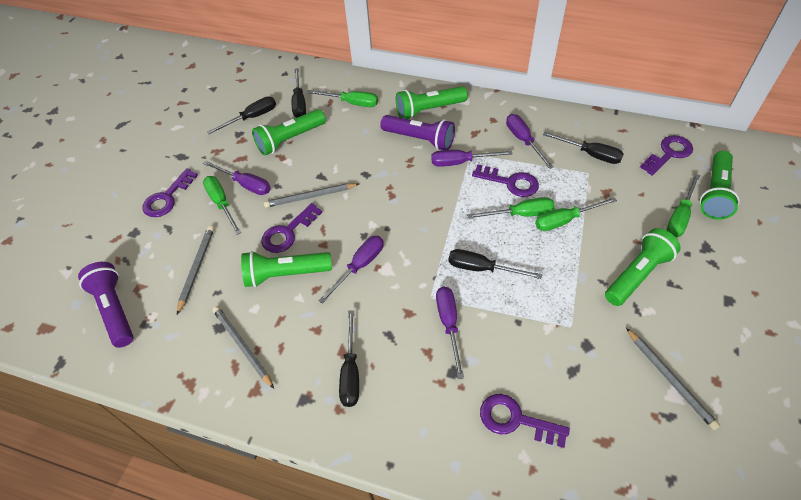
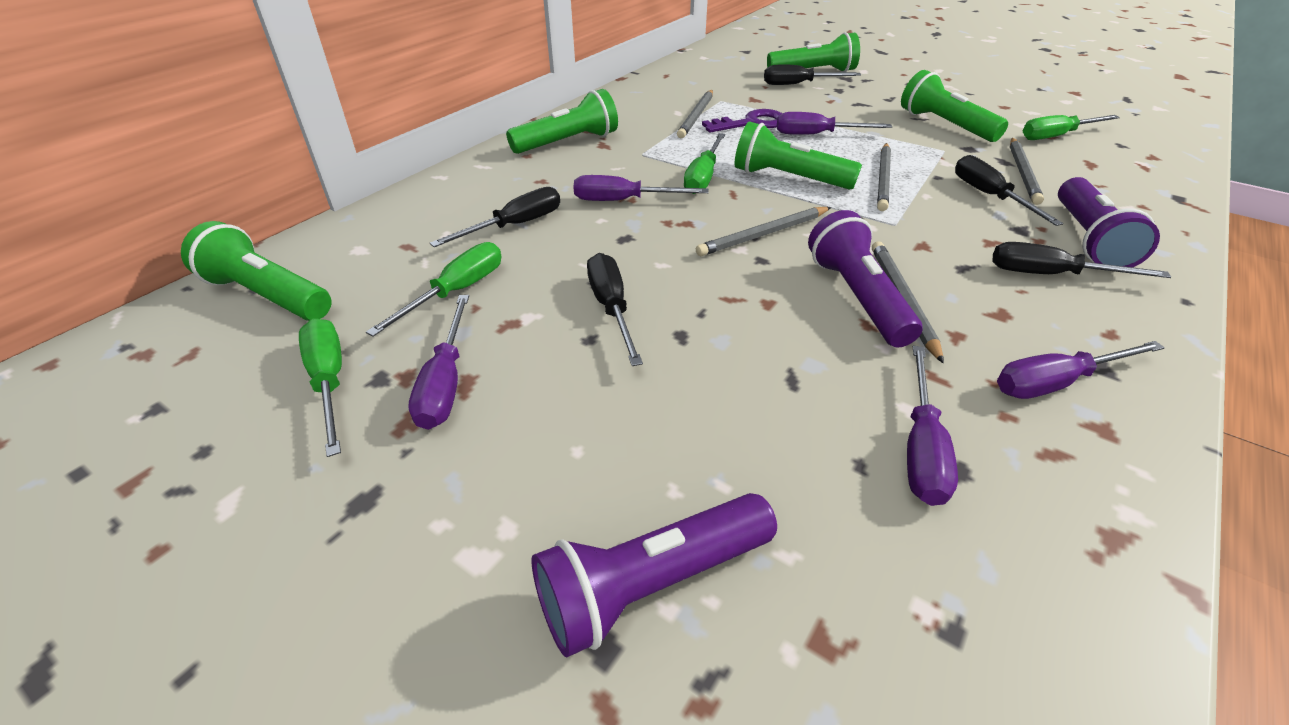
green screwdriver: 5 -> 4
grey pencil: 4 -> 5
purple flashlight: 2 -> 3
purple key: 5 -> 1

